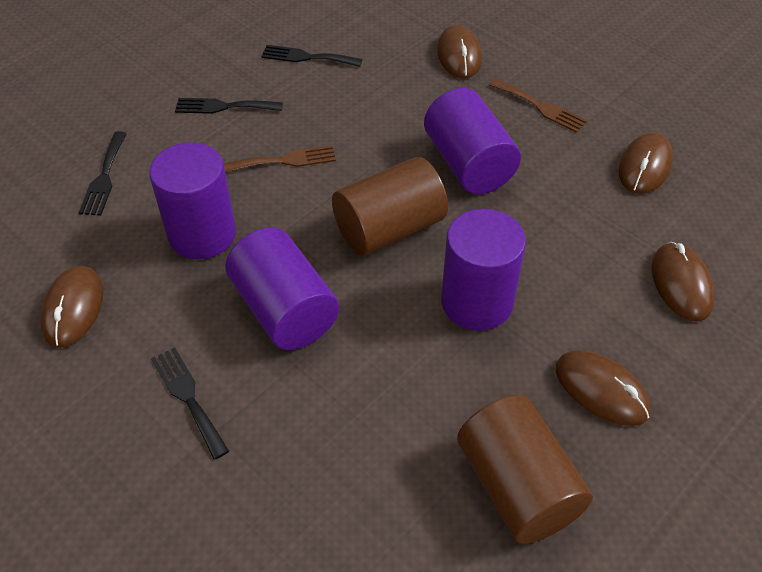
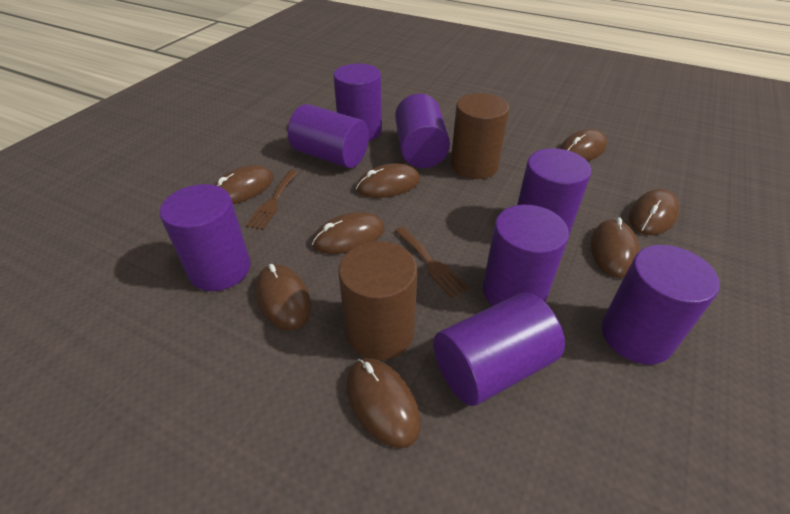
black fork: 4 -> 0
brown mouse: 5 -> 8
purple cylinder: 4 -> 8

